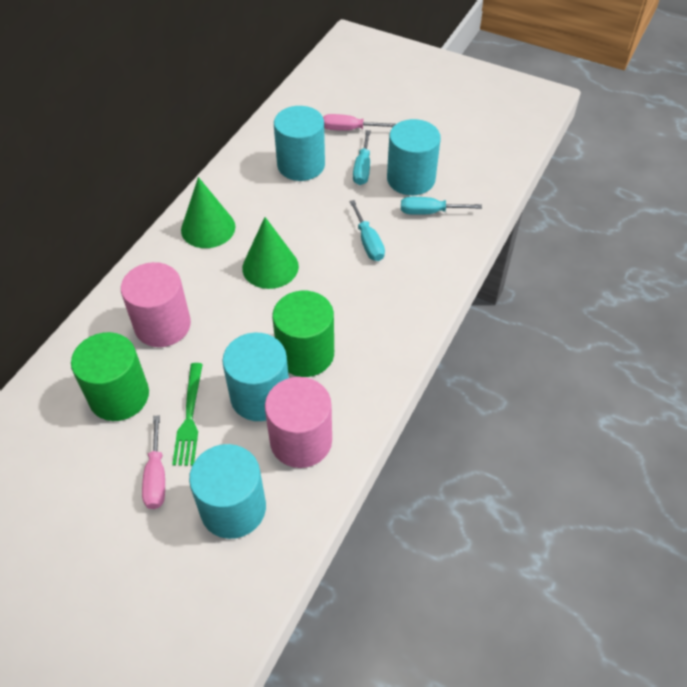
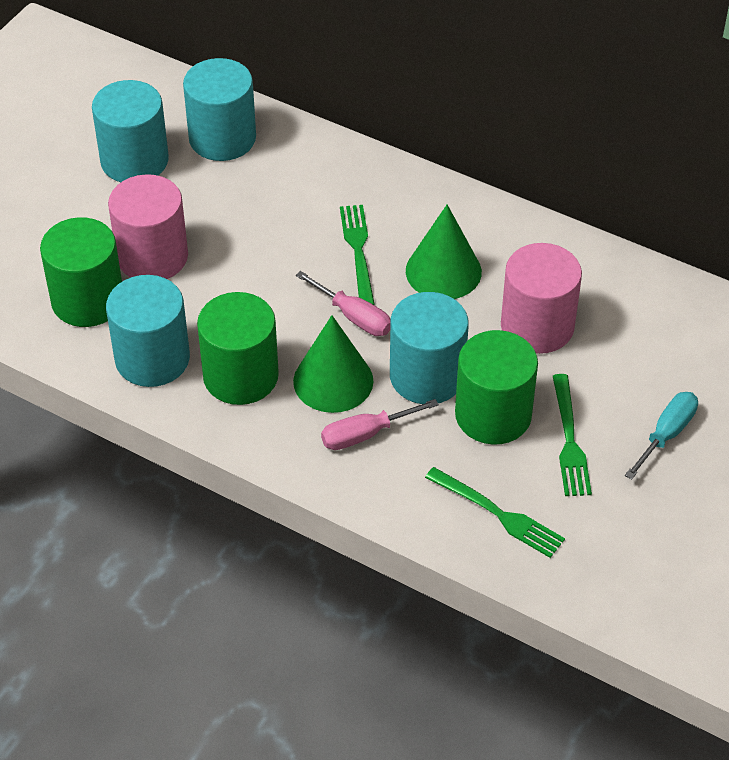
green cylinder: 2 -> 3
green fork: 1 -> 3
turquoise screwdriver: 3 -> 1

